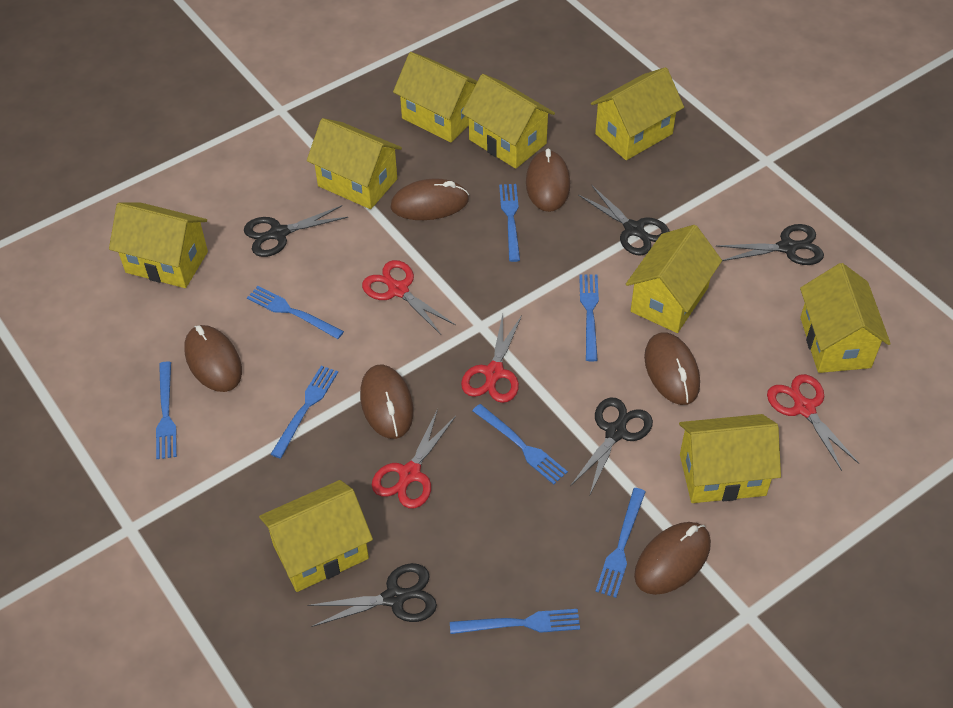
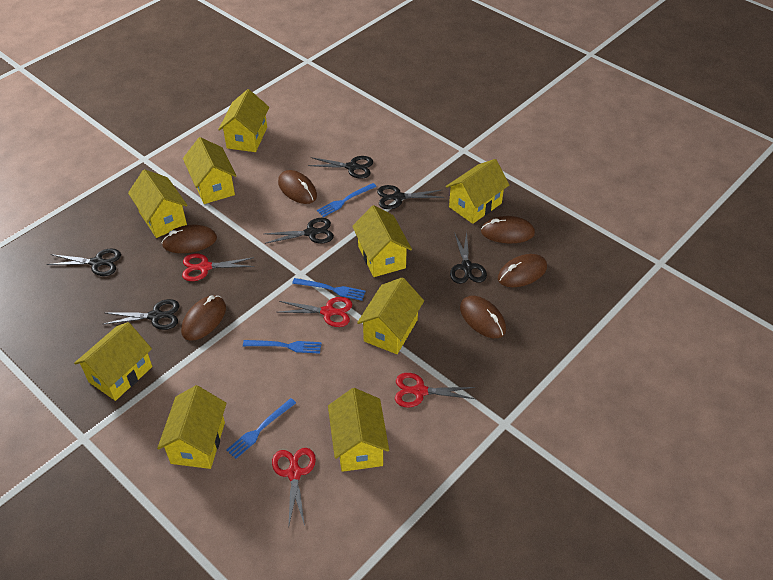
black scissors: 5 -> 6
blue fork: 8 -> 4

